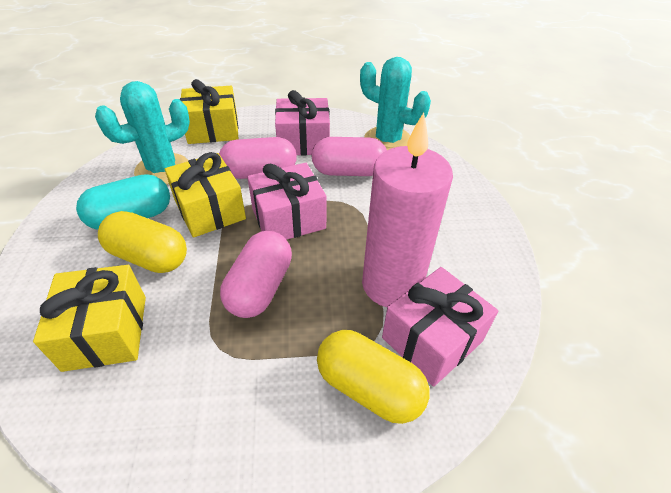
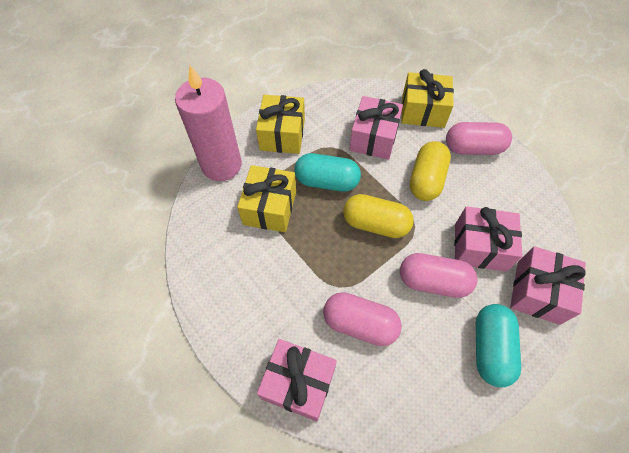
pink gift: 3 -> 4
turquoise cactus: 2 -> 0
turquoise capsule: 1 -> 2

